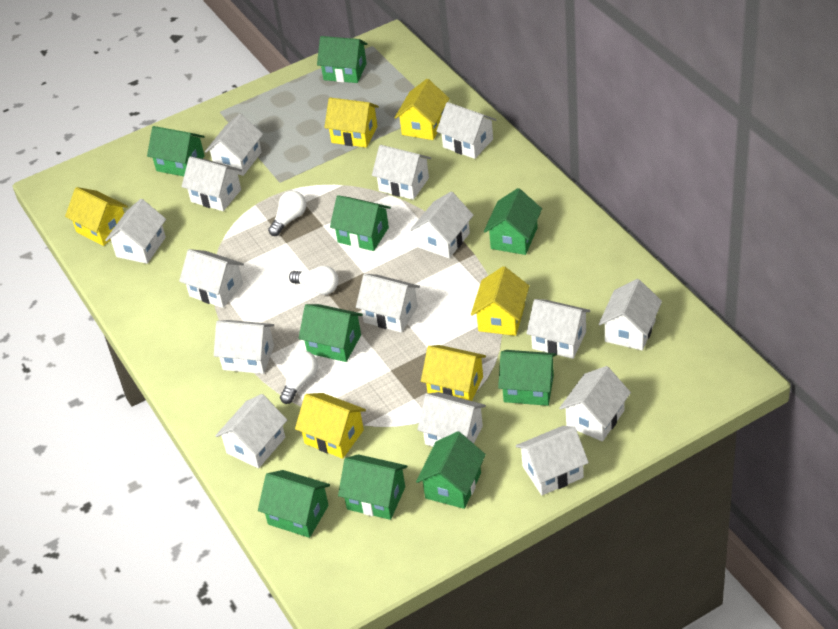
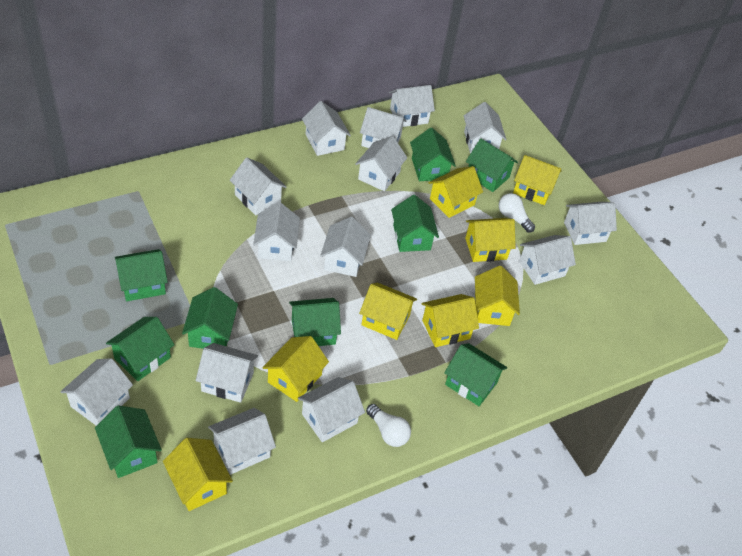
white house: 15 -> 14
white light bulb: 3 -> 2
yellow house: 6 -> 8

